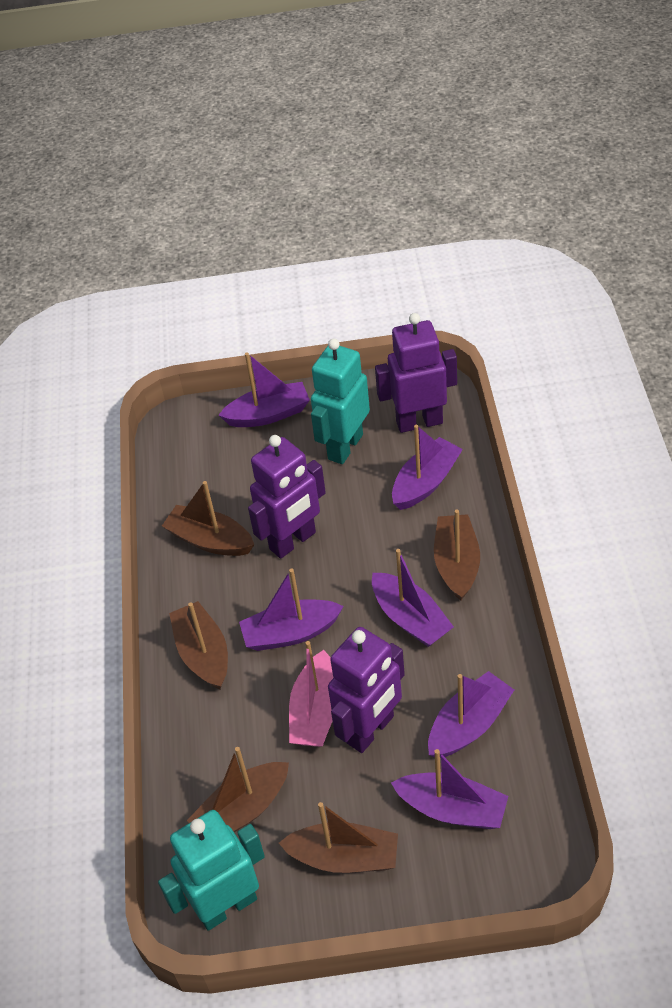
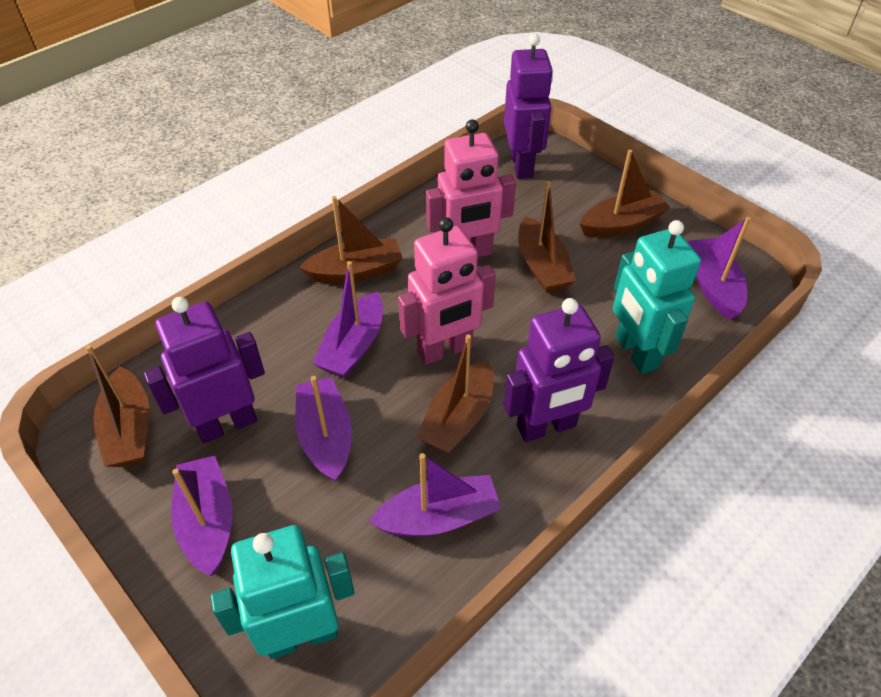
pink boat: 1 -> 0
pink robot: 0 -> 2
purple boat: 6 -> 5

